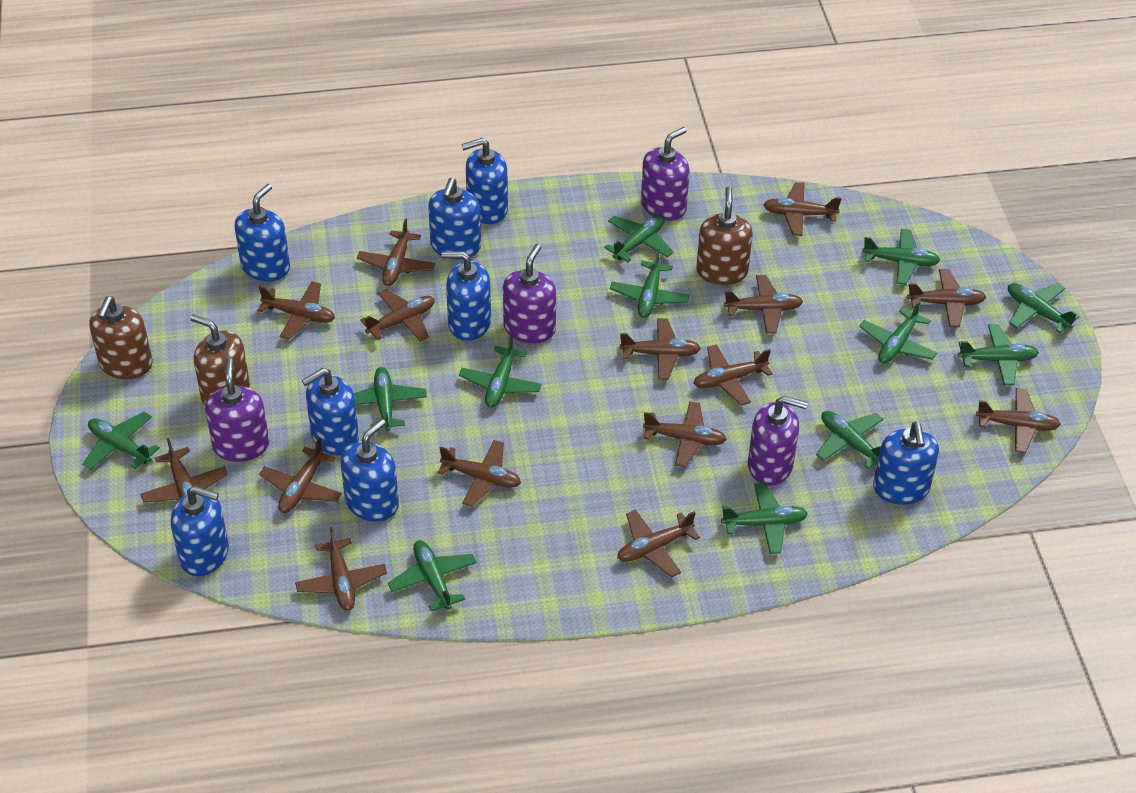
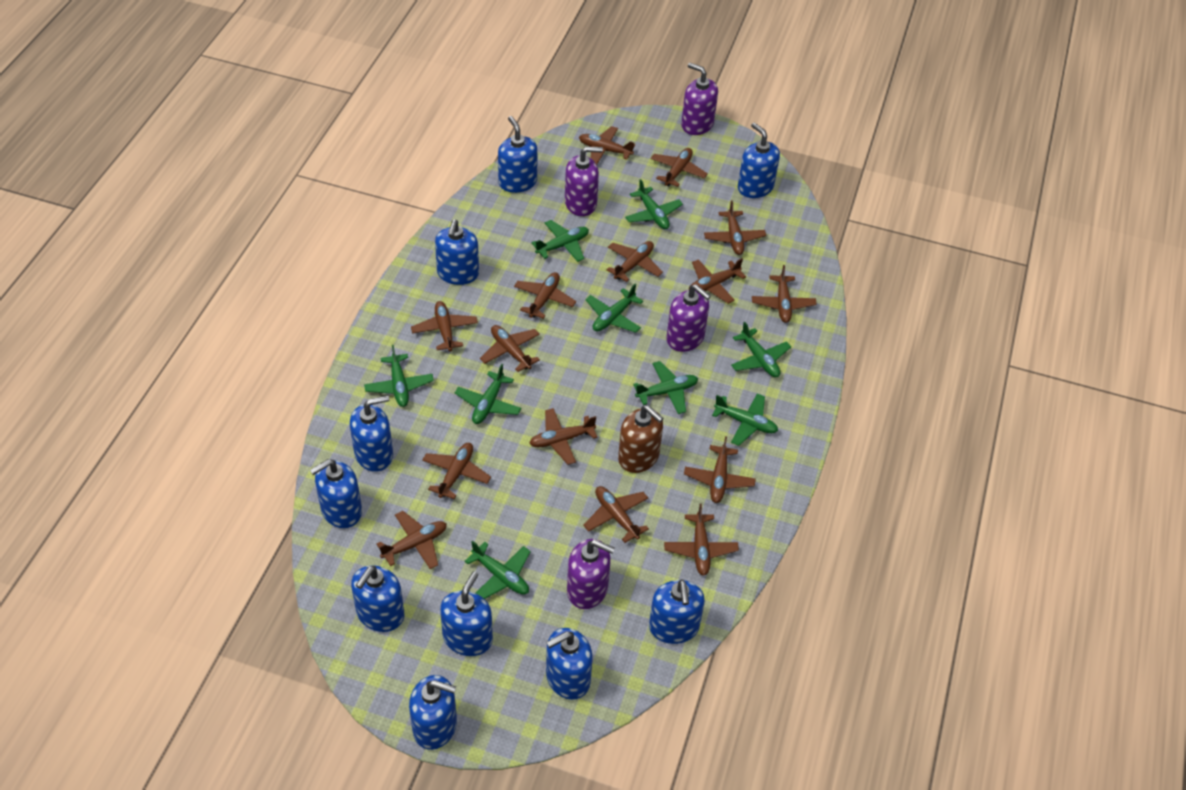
blue soap dispenser: 8 -> 10
brown soap dispenser: 3 -> 1
green plane: 12 -> 9

